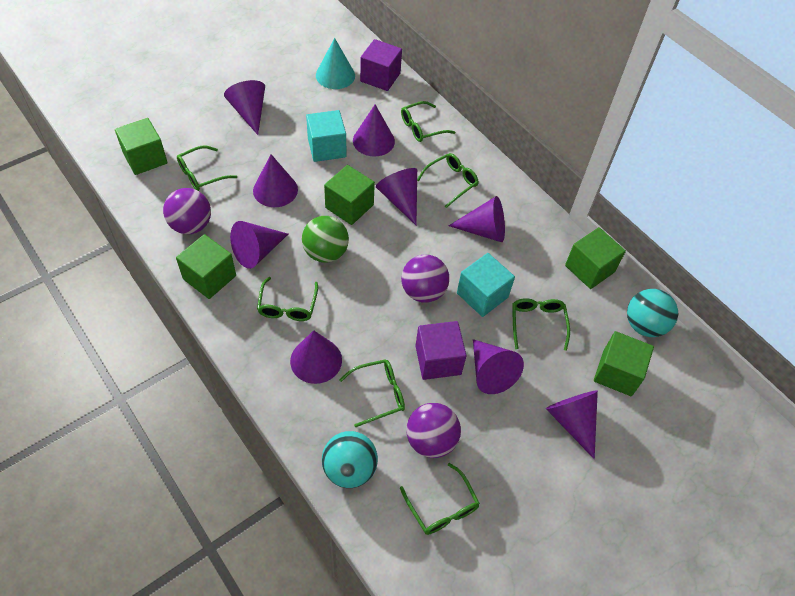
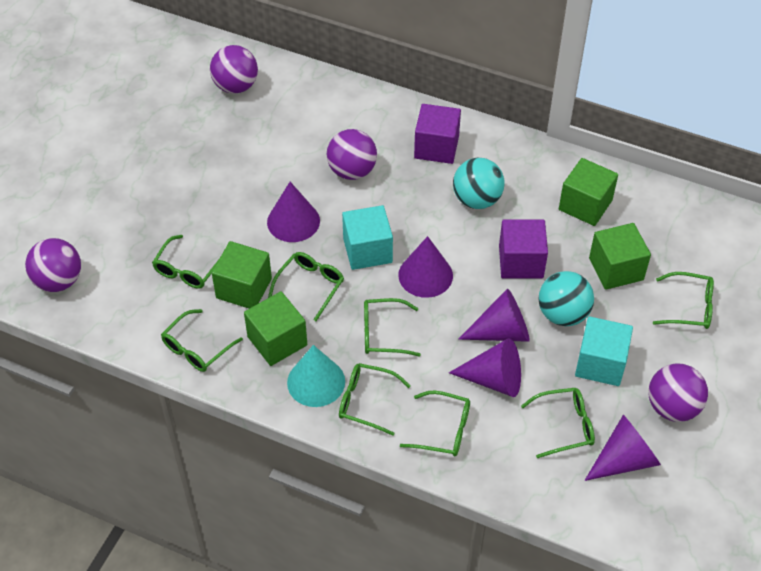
green ball: 1 -> 0
green cube: 5 -> 4
green glasses: 7 -> 8
purple ball: 3 -> 4
purple cone: 9 -> 5

